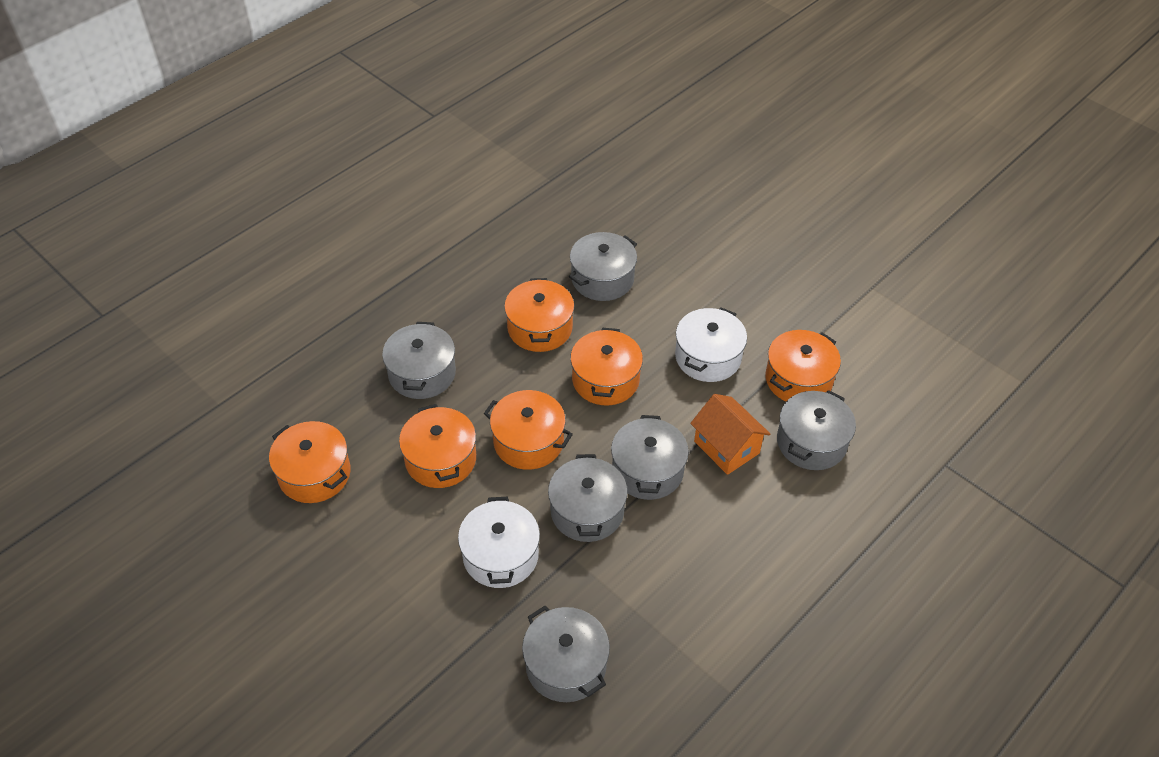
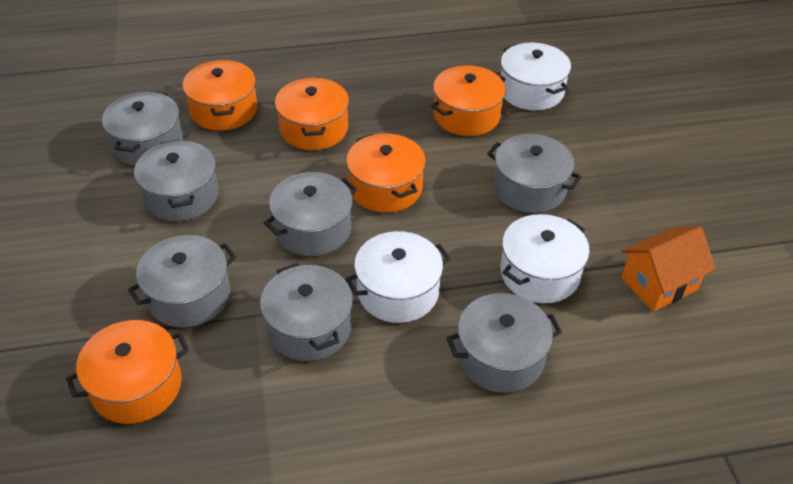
grey pot: 6 -> 7
orange pot: 6 -> 5
white pot: 2 -> 3

